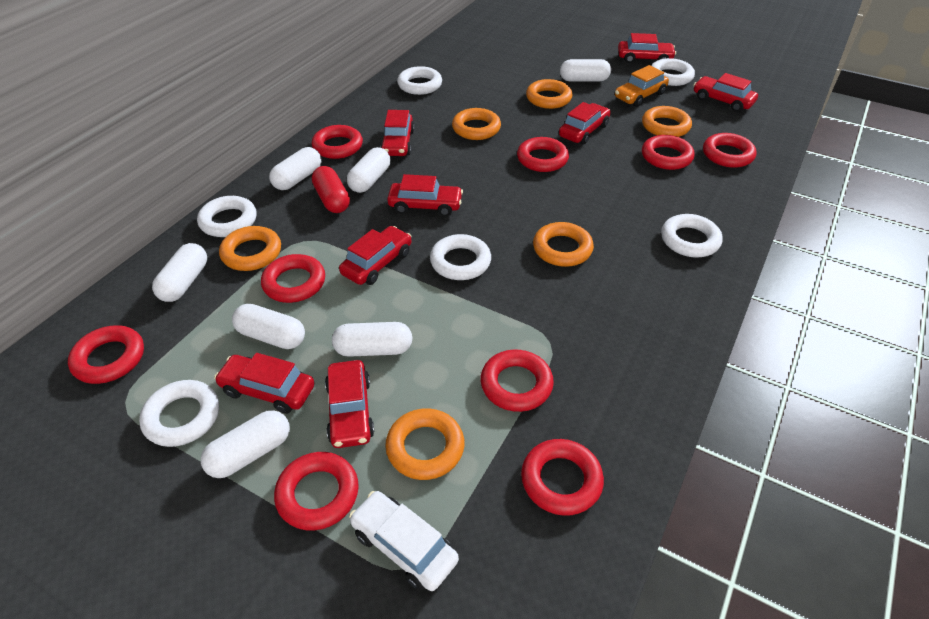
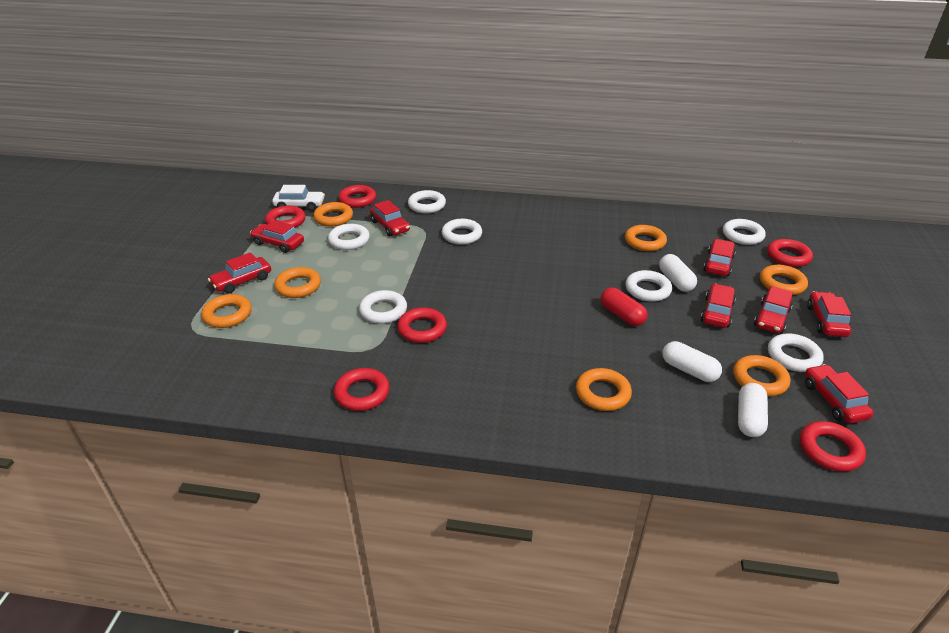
orange car: 1 -> 0
orange ring: 6 -> 7
red ring: 9 -> 6
white capsule: 7 -> 3
white ring: 6 -> 7

